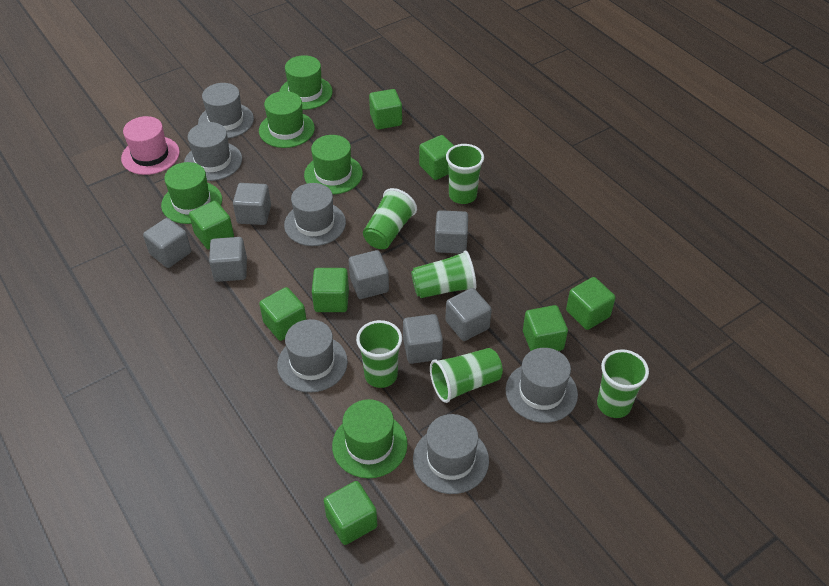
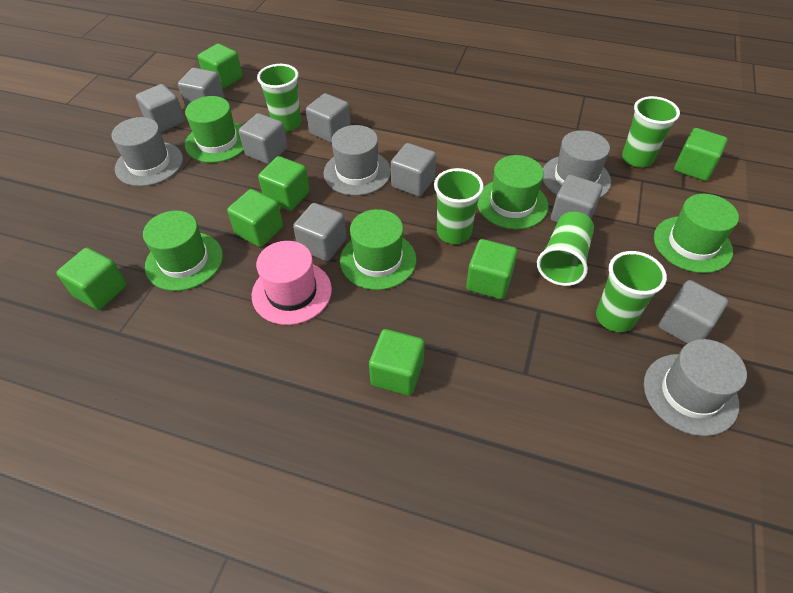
green cube: 8 -> 7
green cup: 6 -> 5
grey cube: 7 -> 8
grey hat: 6 -> 4

